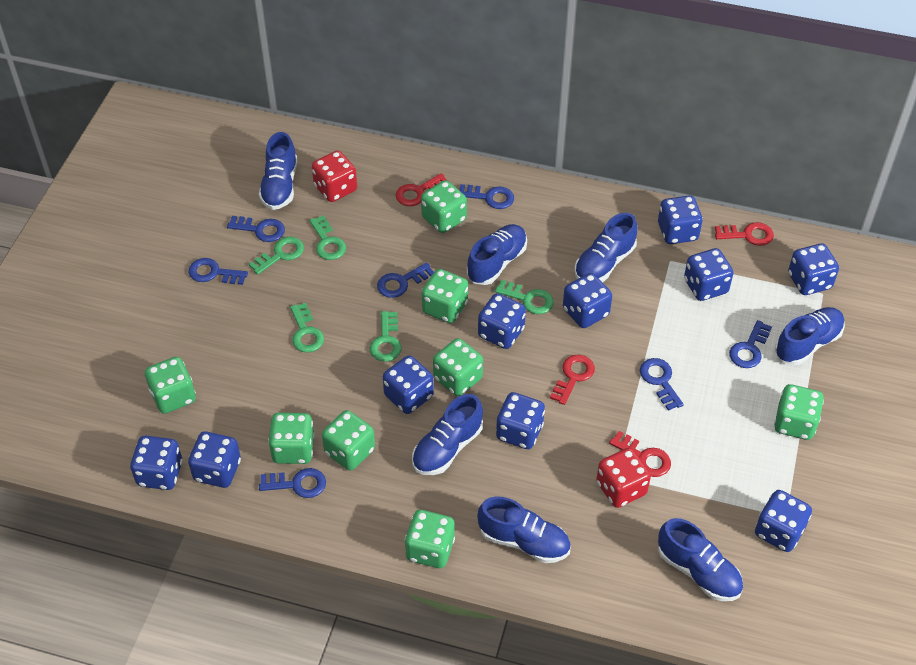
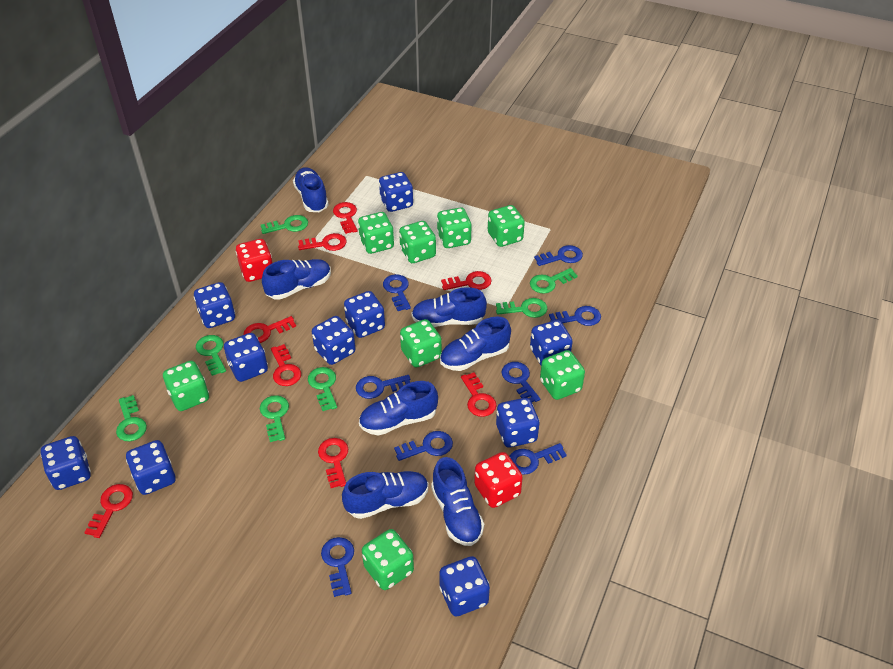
blue key: 7 -> 8
green key: 5 -> 7
red key: 4 -> 8

